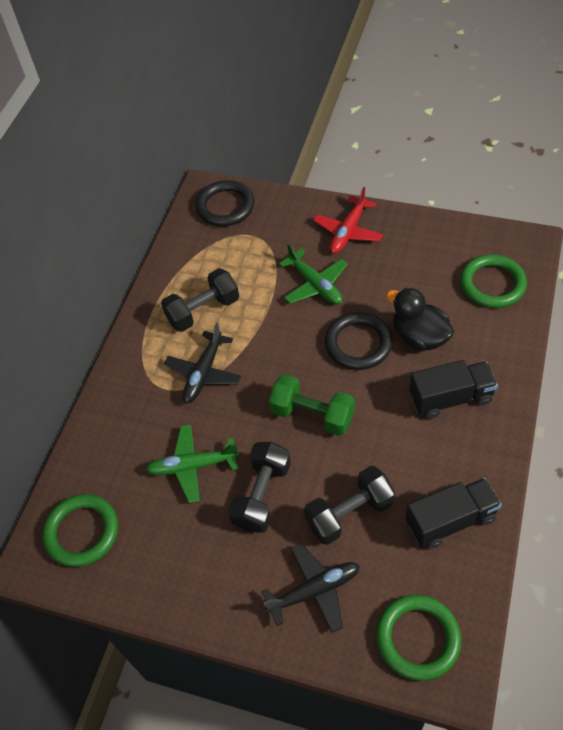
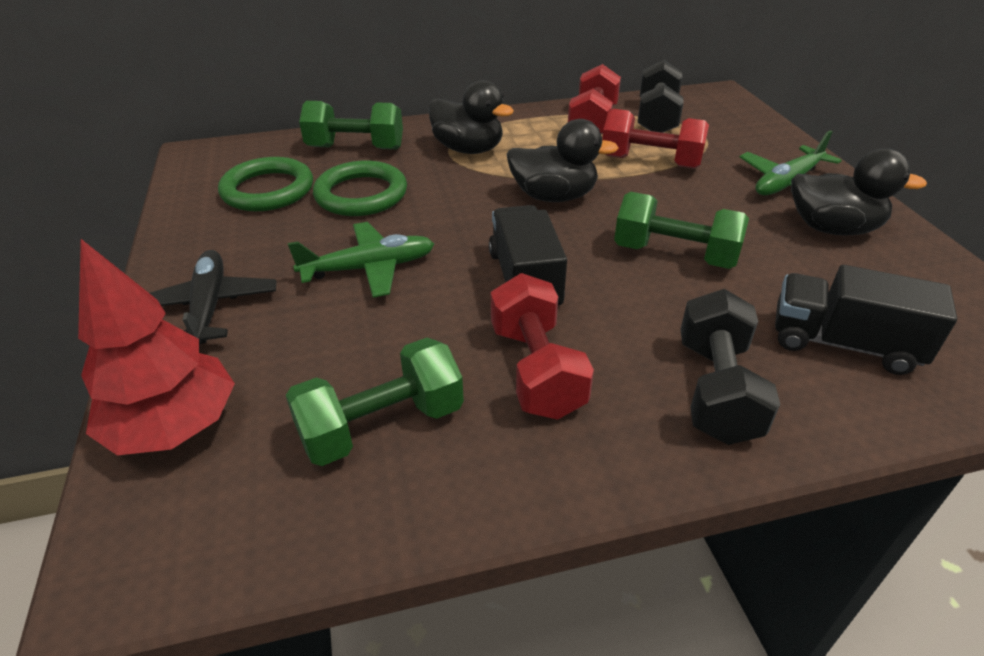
black duck: 1 -> 3
black dumbbell: 3 -> 2
black plane: 2 -> 1
black ring: 2 -> 0
green dumbbell: 1 -> 3
green ring: 3 -> 2
red dumbbell: 0 -> 3
red plane: 1 -> 0
red tree: 0 -> 1

